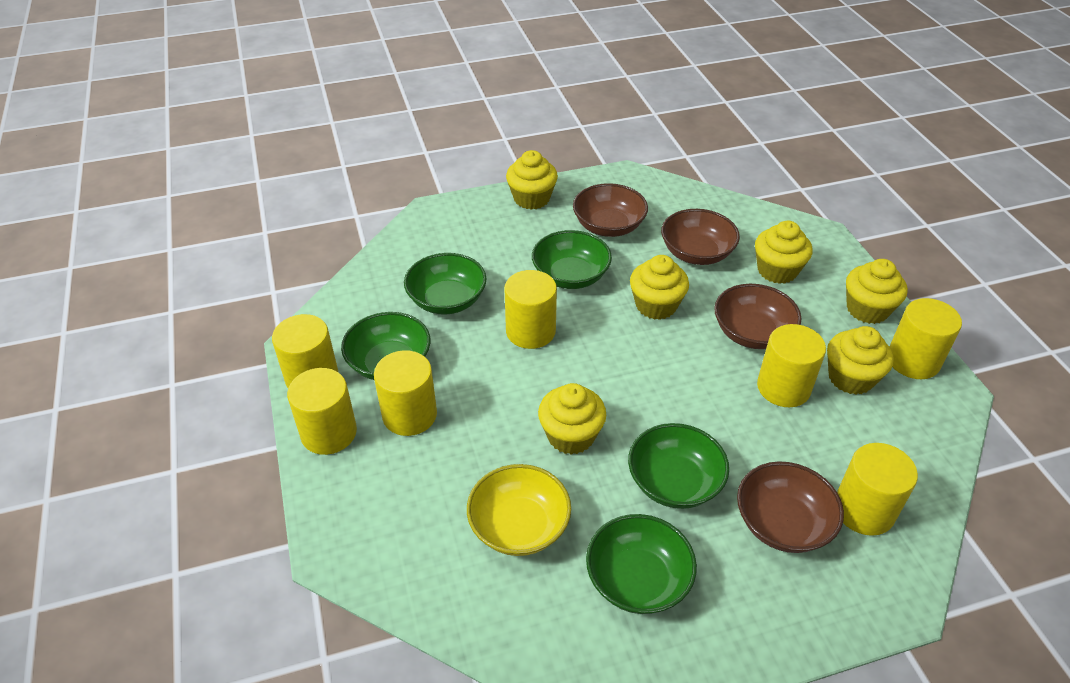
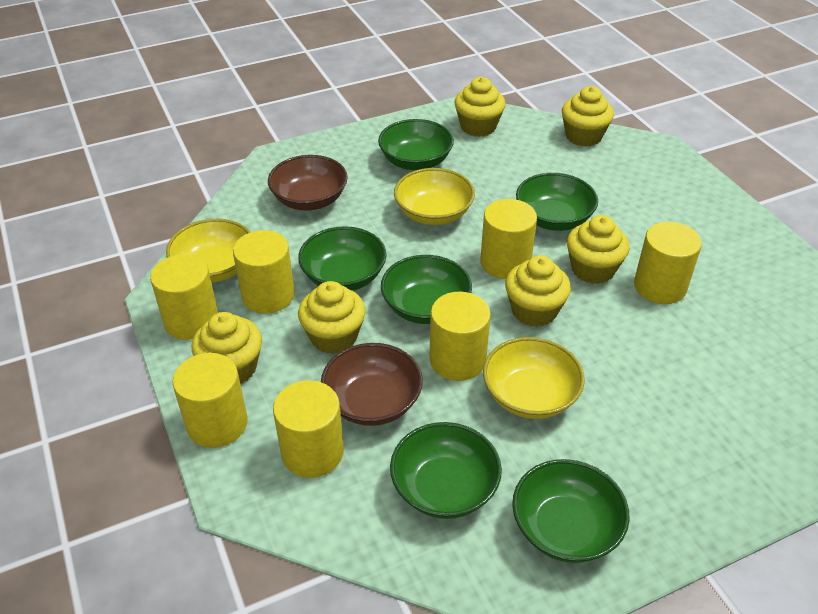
brown bowl: 4 -> 2
green bowl: 5 -> 6
yellow bowl: 1 -> 3

